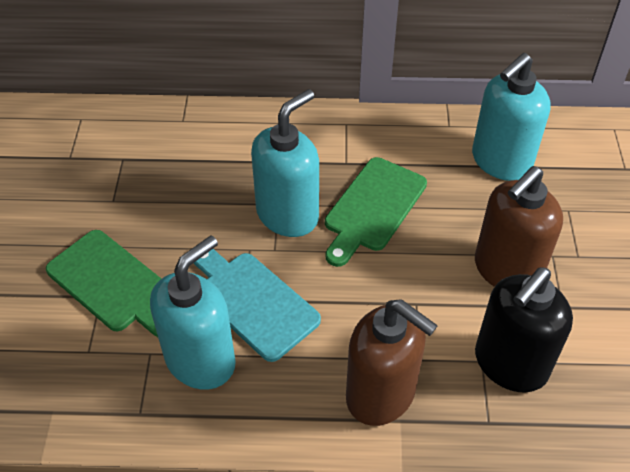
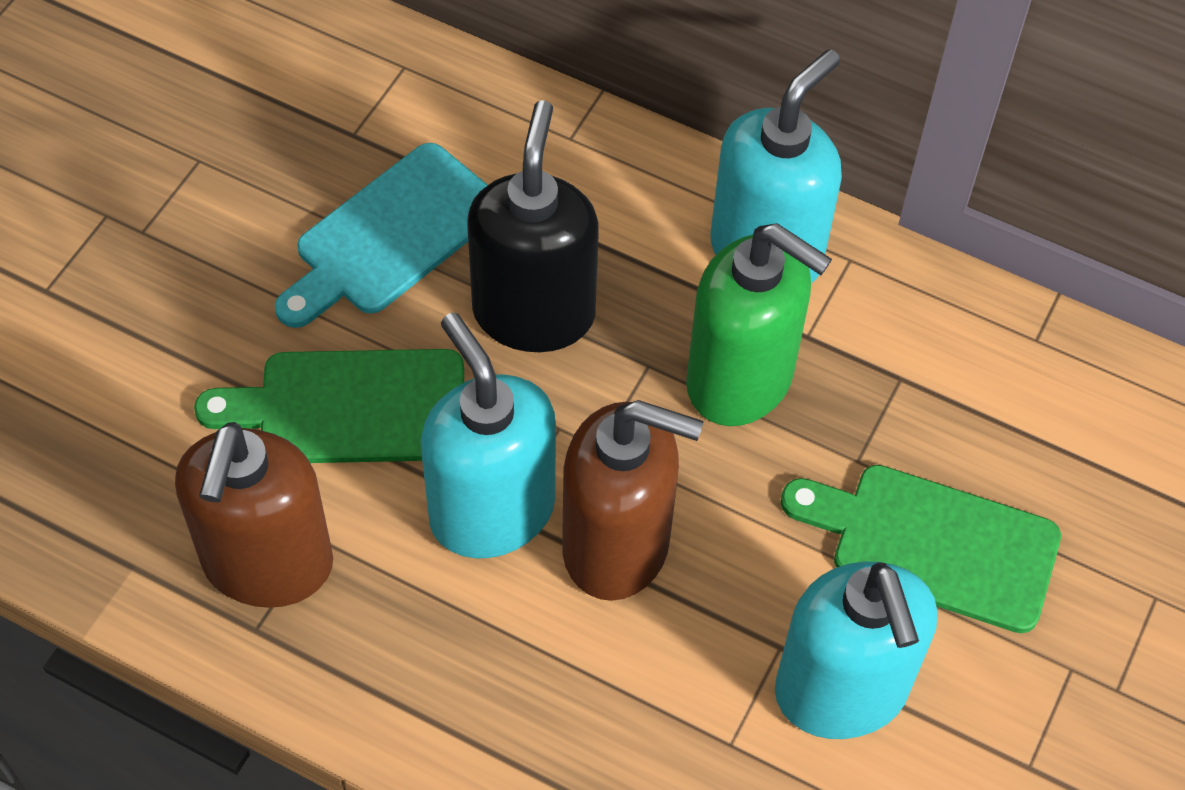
green soap dispenser: 0 -> 1

